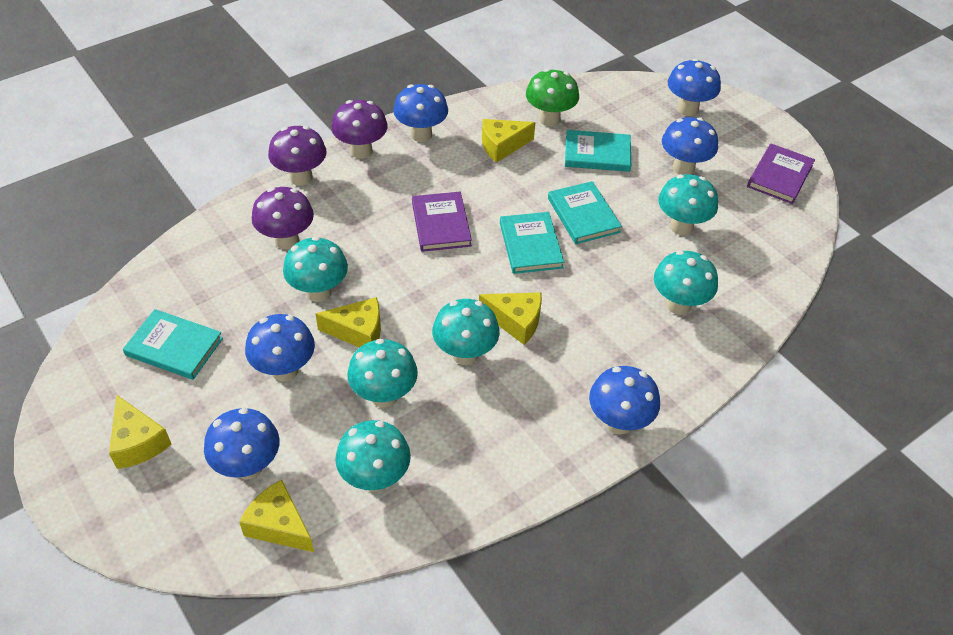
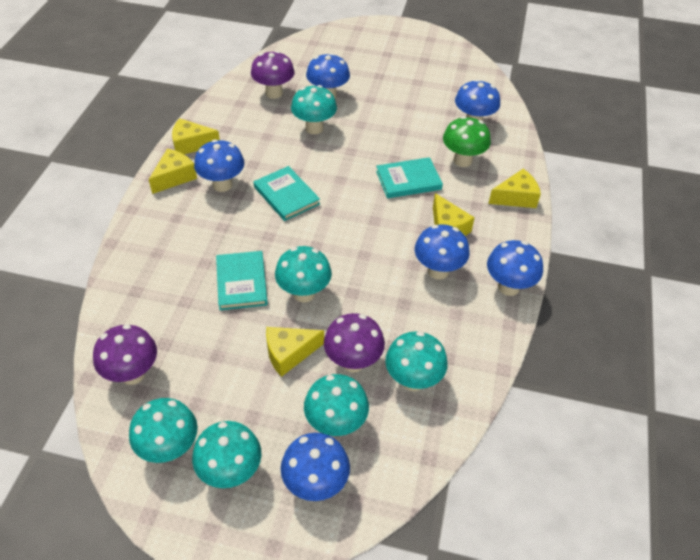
purple book: 2 -> 0
turquoise book: 4 -> 3

